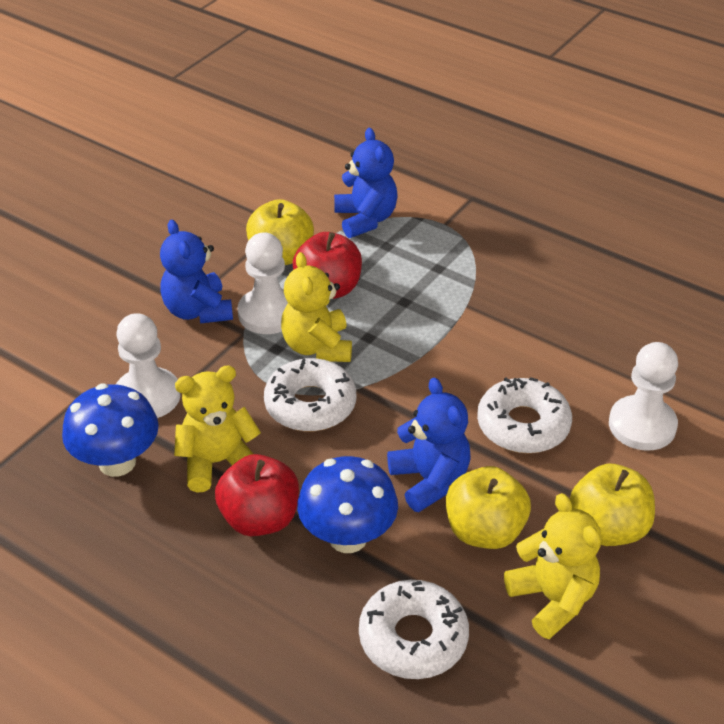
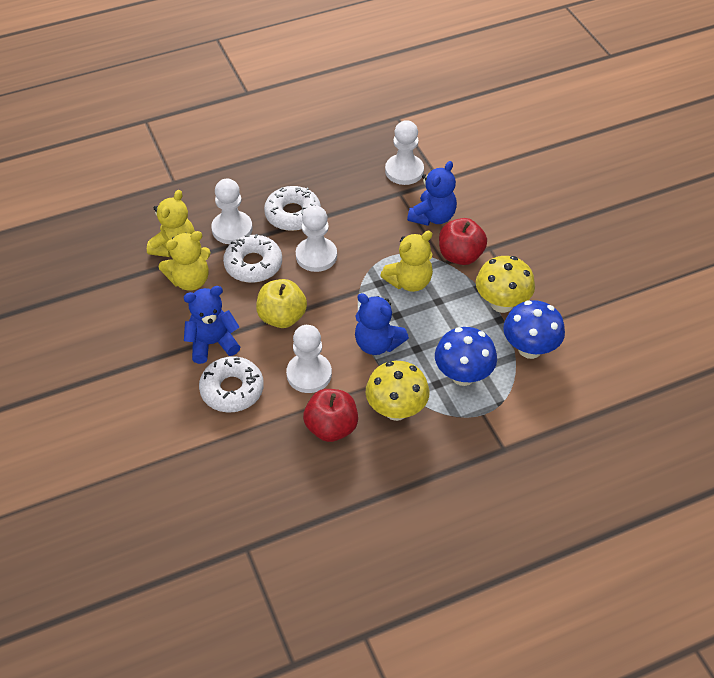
white pawn: 3 -> 4
yellow apple: 3 -> 1
yellow mushroom: 0 -> 2

